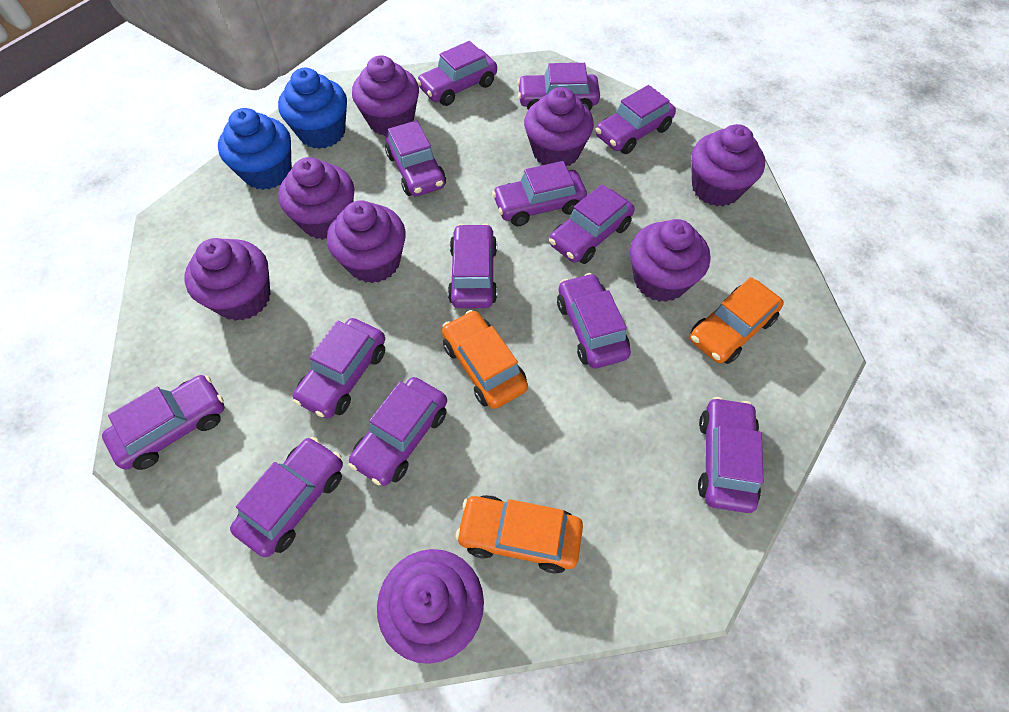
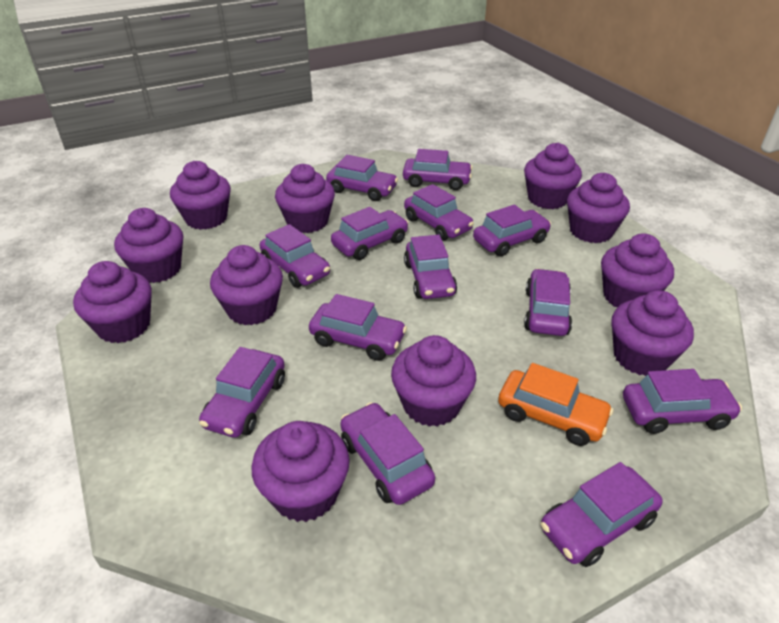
blue cupcake: 2 -> 0
orange car: 3 -> 1
purple cupcake: 8 -> 11

